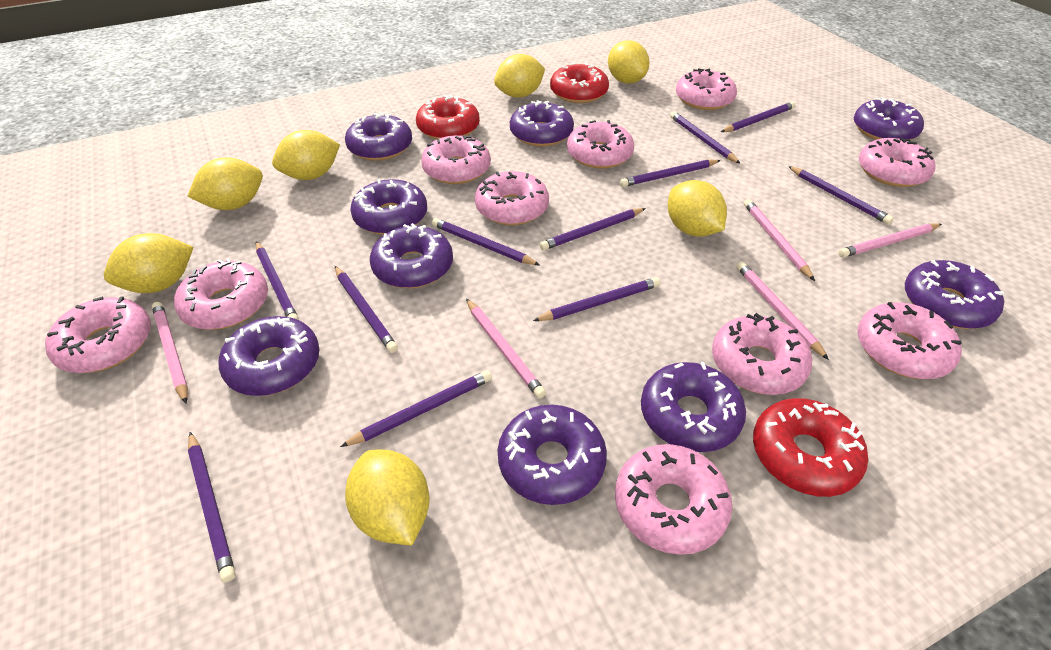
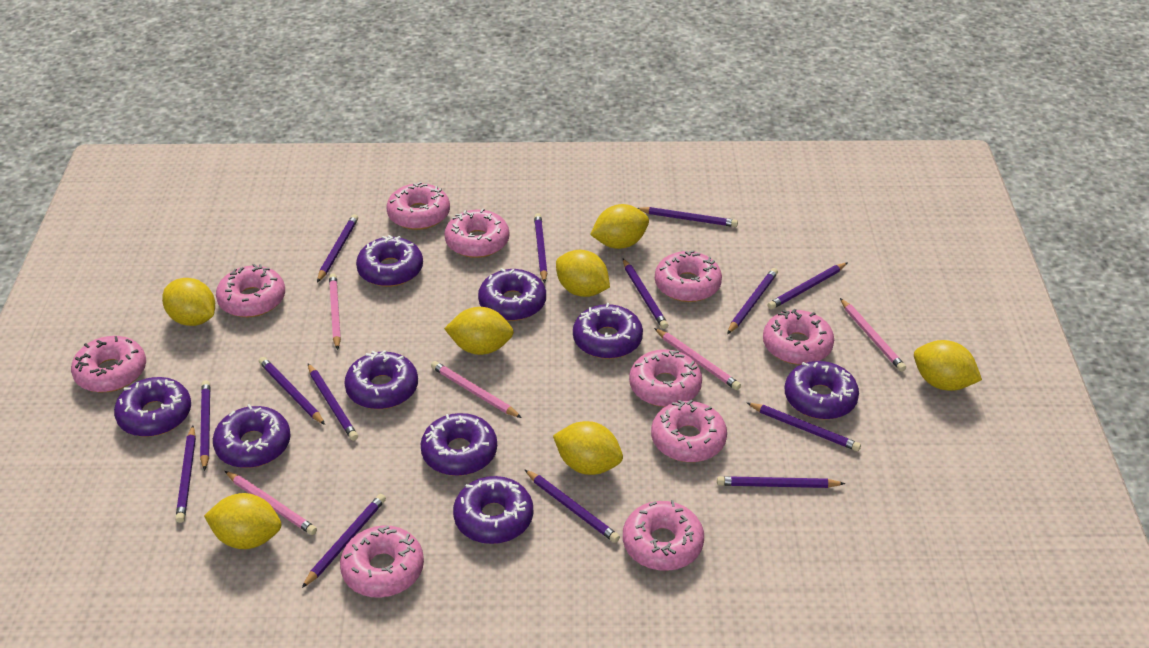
purple pencil: 11 -> 14
red donut: 3 -> 0

